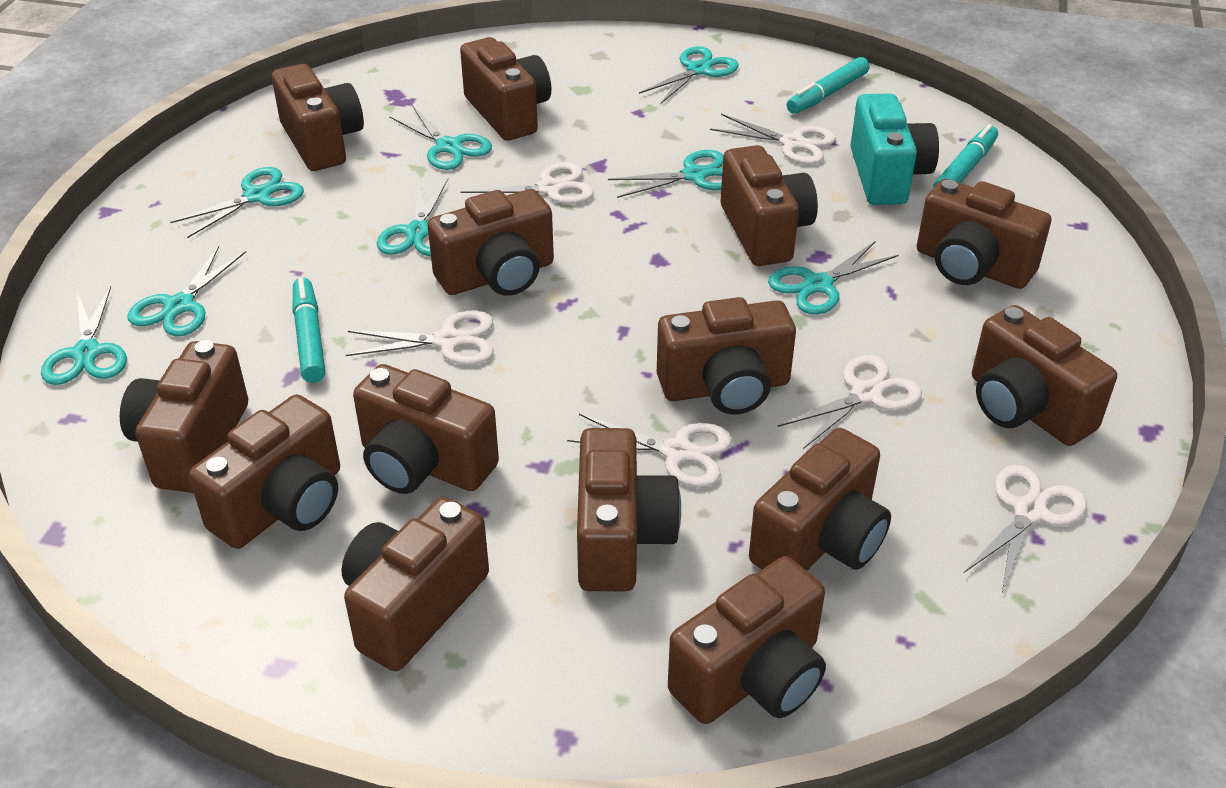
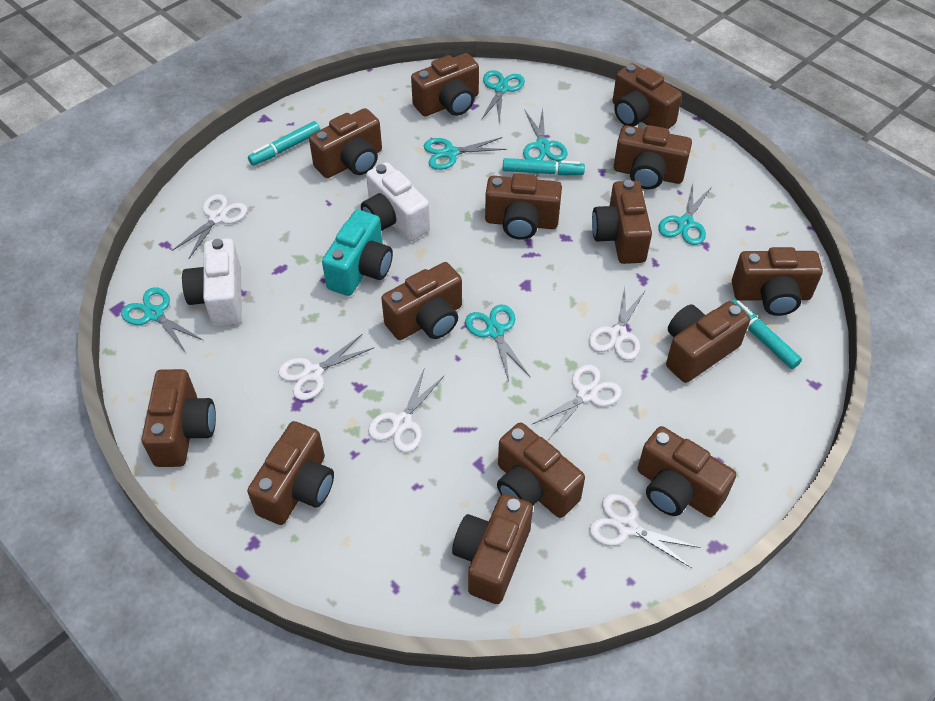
turquoise scissors: 8 -> 6
white camera: 0 -> 2

